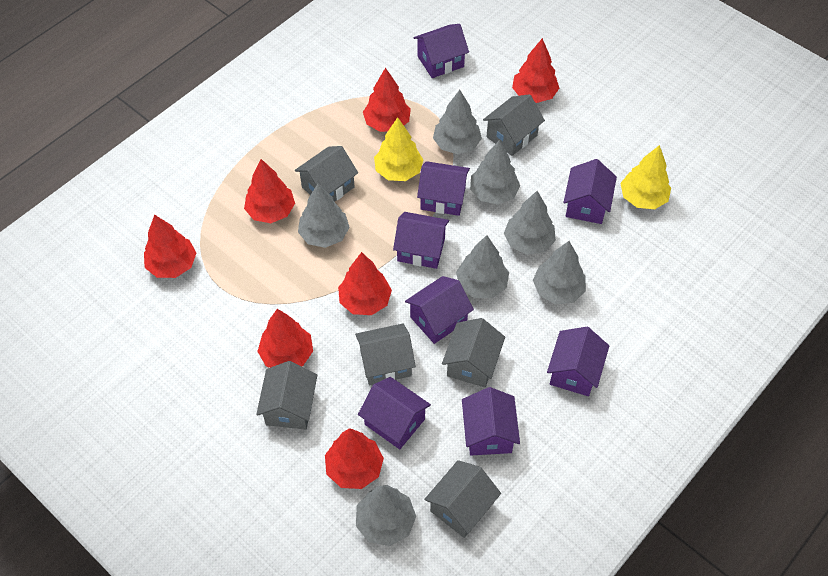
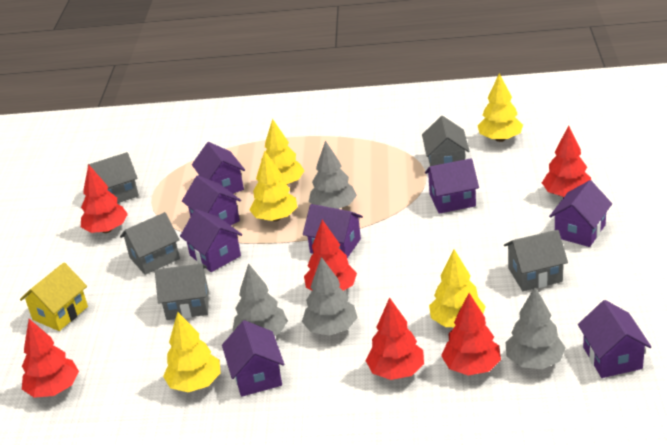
grey house: 6 -> 5
grey tree: 7 -> 4
red tree: 7 -> 6
yellow house: 0 -> 1
yellow tree: 2 -> 5

